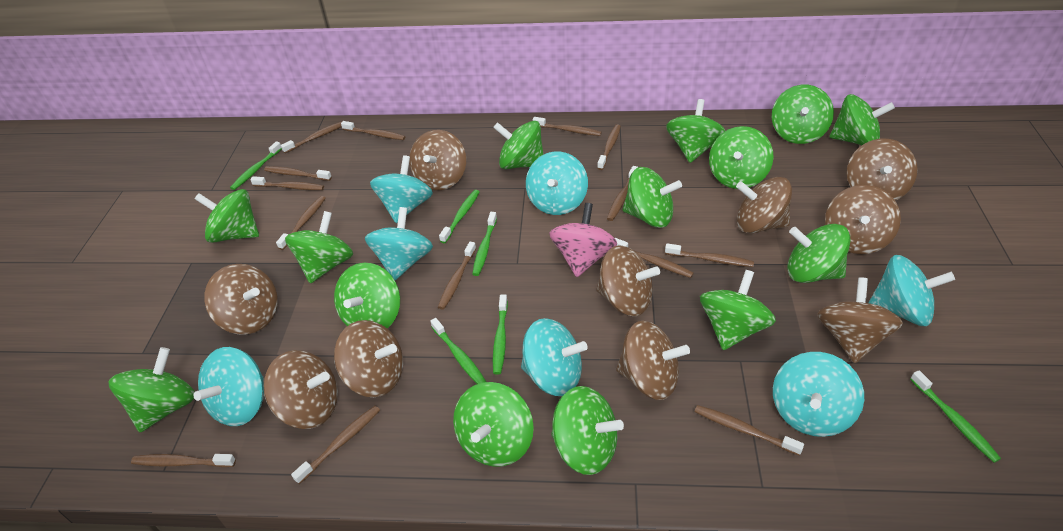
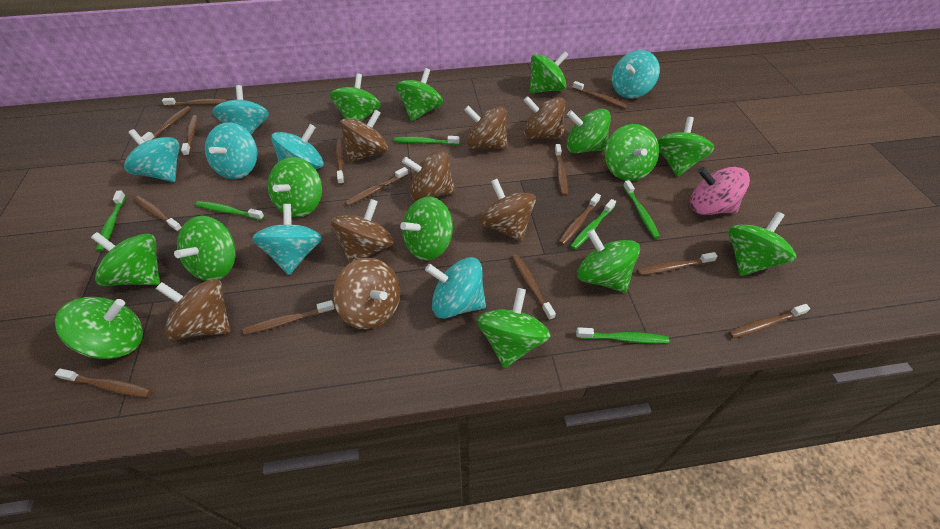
brown spinning top: 10 -> 8

